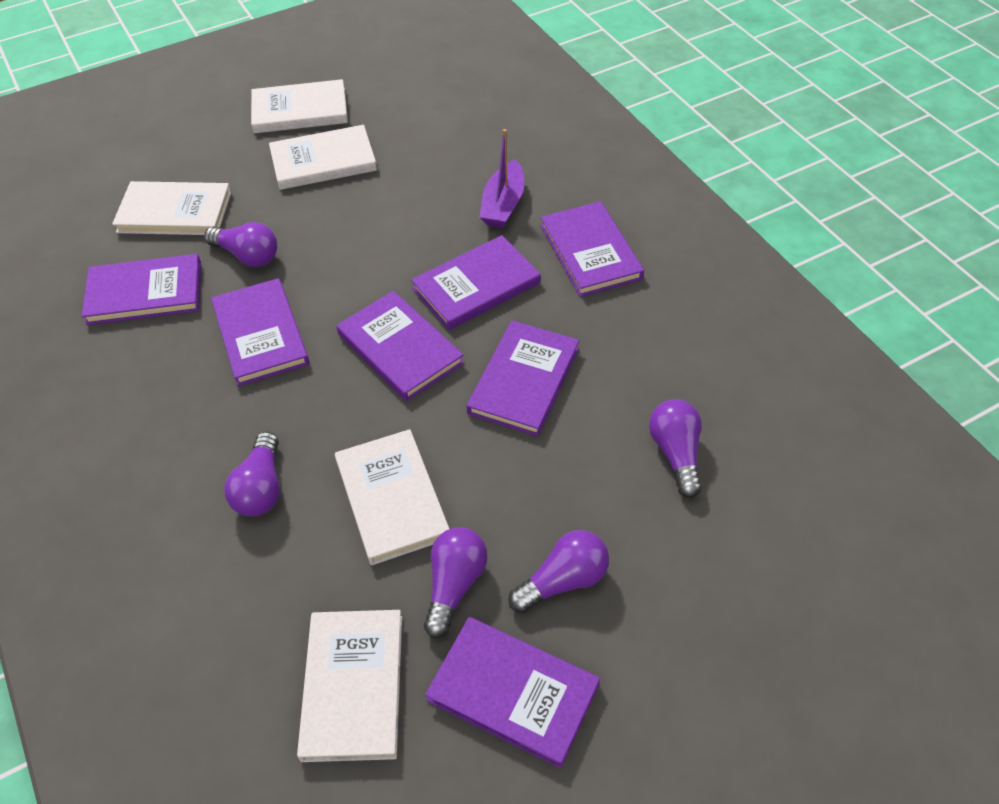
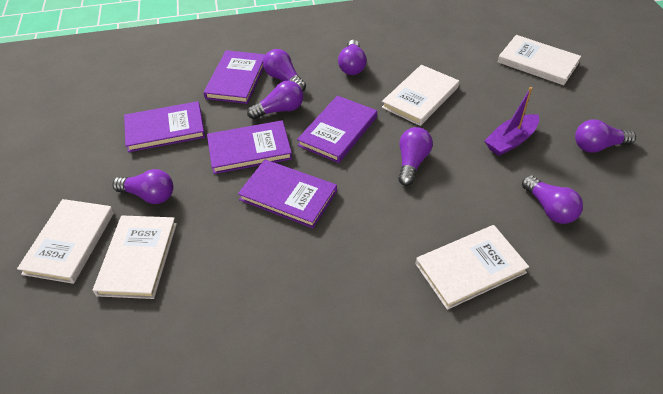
purple book: 7 -> 5
purple light bulb: 5 -> 7

